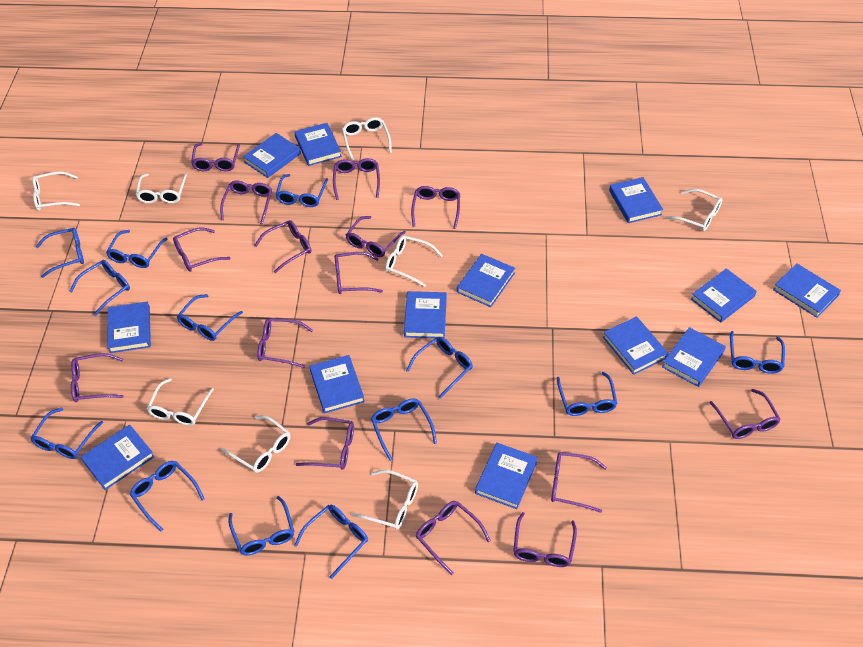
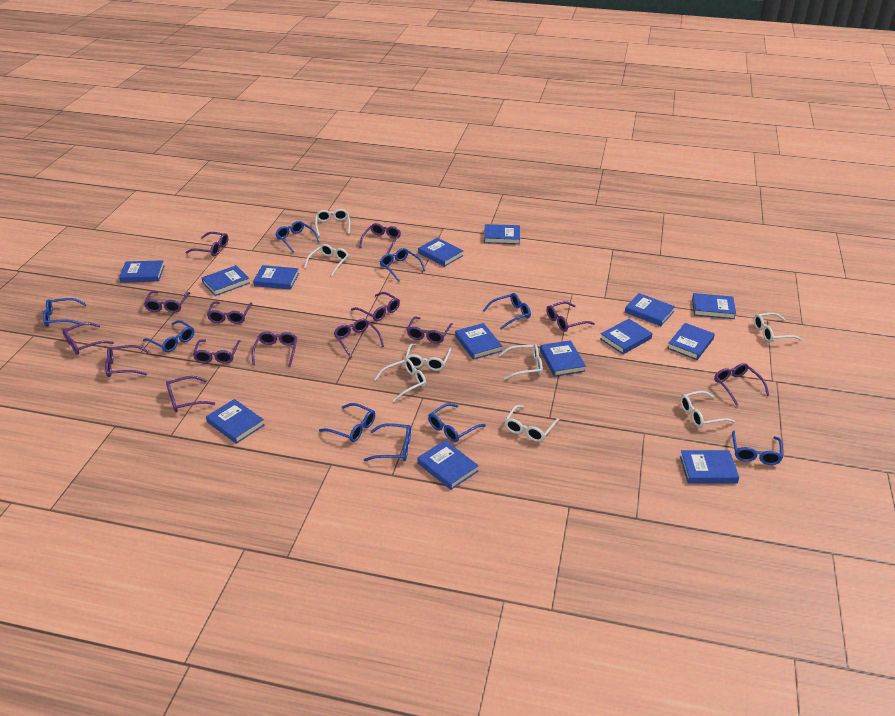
blue book: 13 -> 14
blue glasses: 13 -> 9
purple glasses: 15 -> 14

